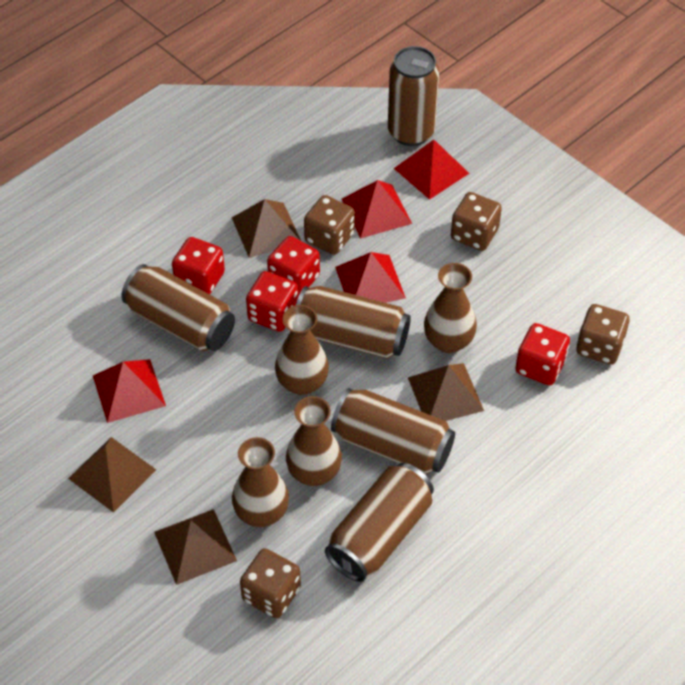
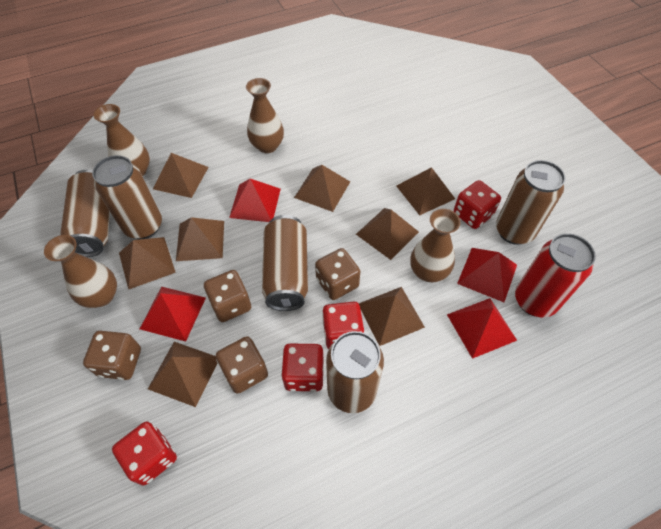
brown pyramid: 4 -> 8
red can: 0 -> 1

